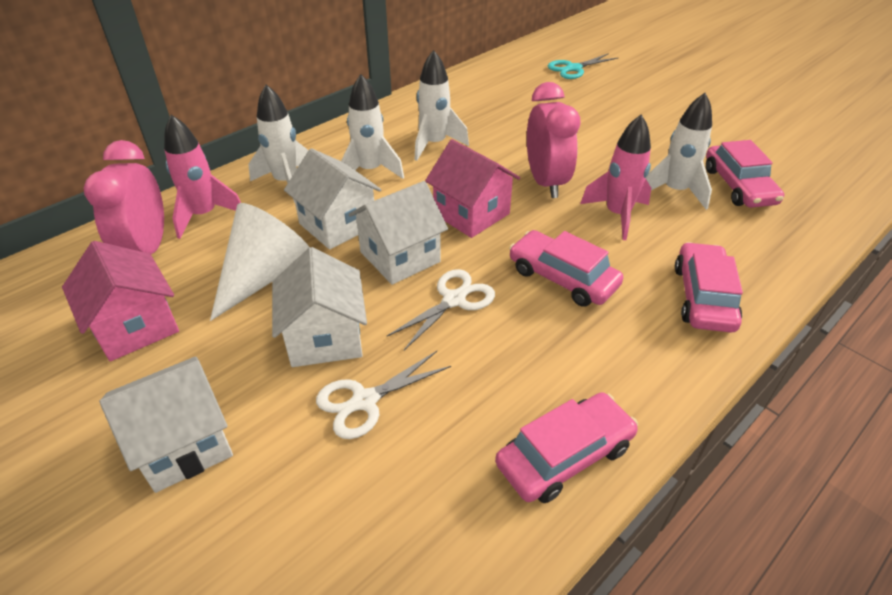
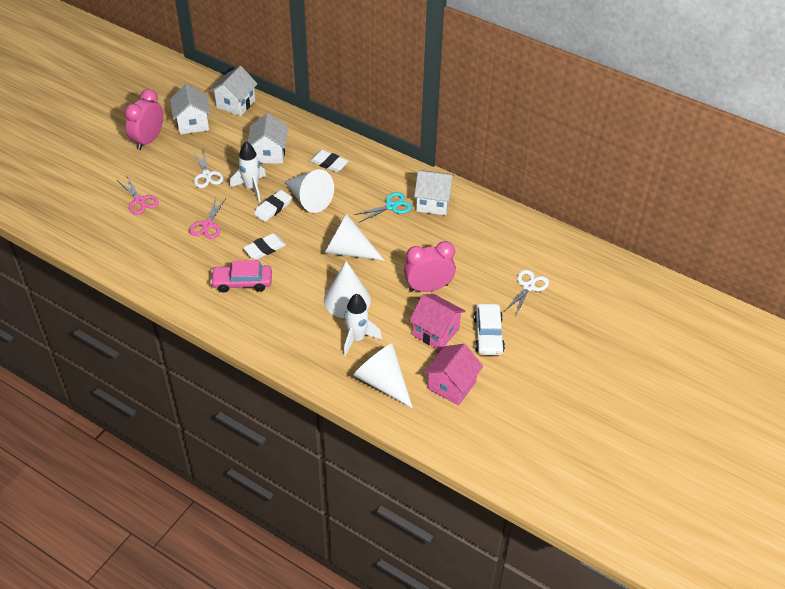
pink car: 4 -> 1
pink rocket: 2 -> 0
pink scissors: 0 -> 2
white car: 0 -> 1
white cone: 1 -> 4
white eraser: 0 -> 3
white rocket: 4 -> 2

